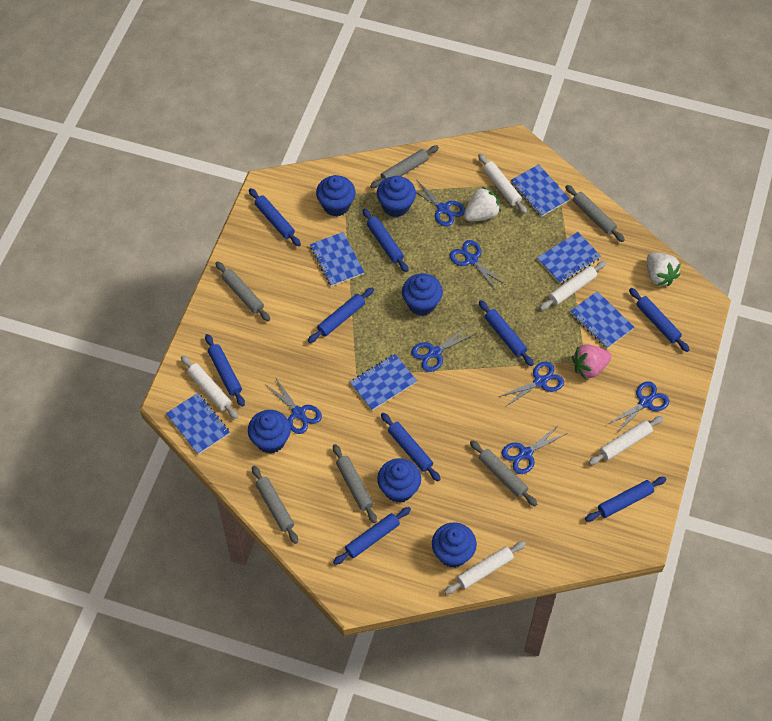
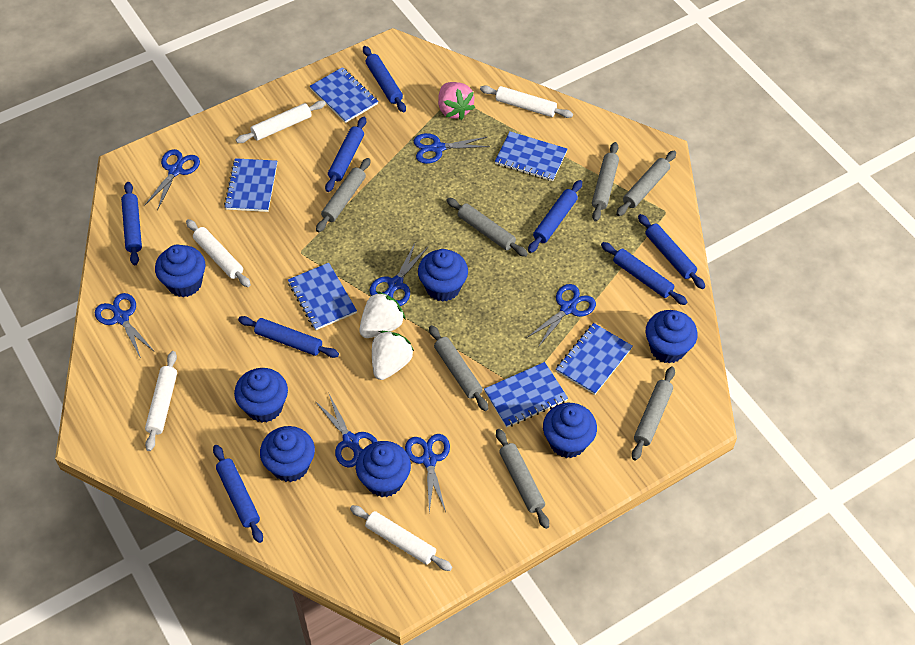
blue cupcake: 6 -> 7
blue rolling pin: 9 -> 8
grey rolling pin: 6 -> 7

